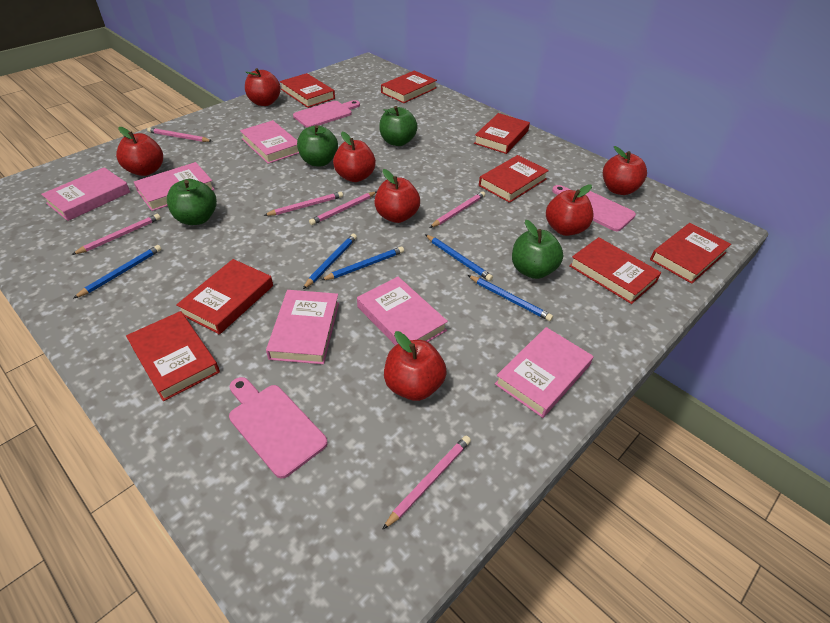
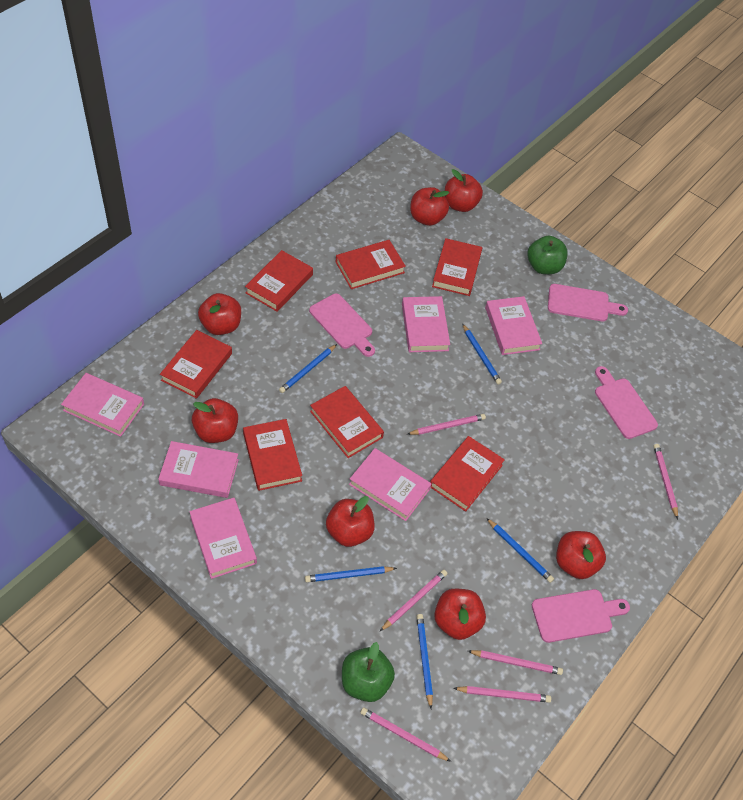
green apple: 4 -> 2
pink cutting board: 3 -> 4
red book: 8 -> 7

